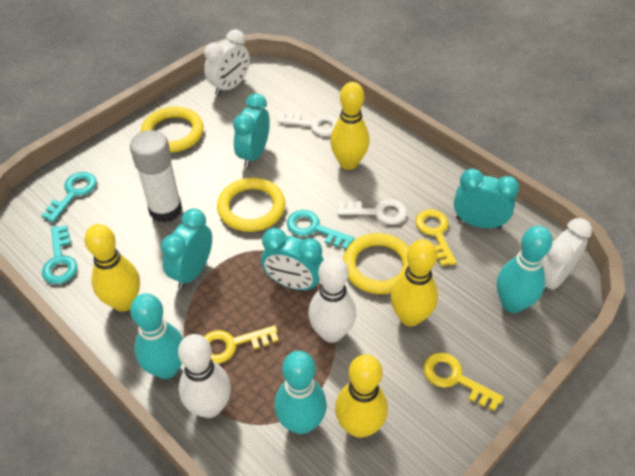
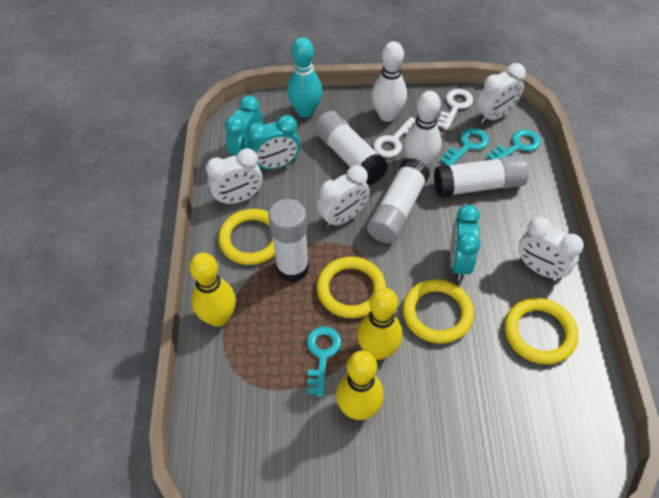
turquoise bowling pin: 3 -> 1
turquoise clock: 4 -> 3
white clock: 2 -> 4
white glue stick: 1 -> 4
yellow bowling pin: 4 -> 3
yellow key: 3 -> 0
yellow ring: 3 -> 4

